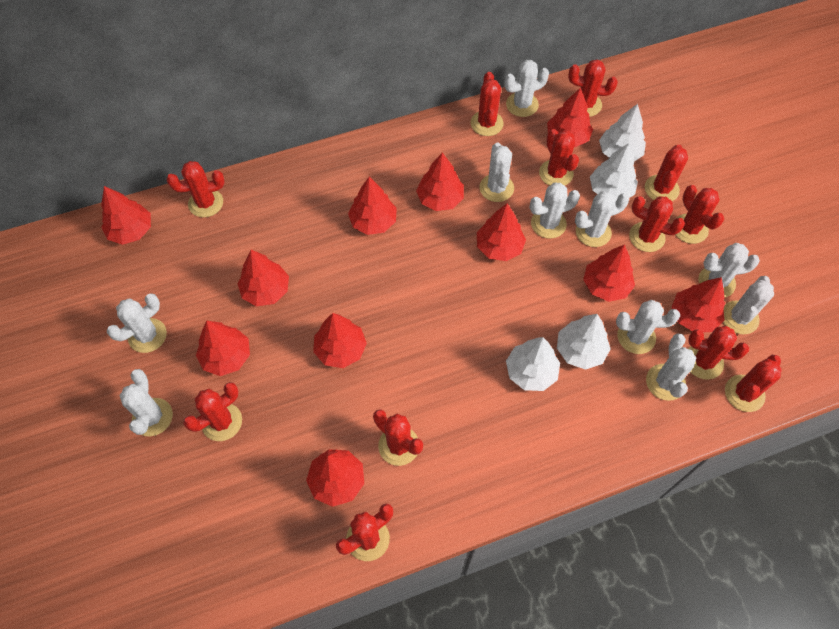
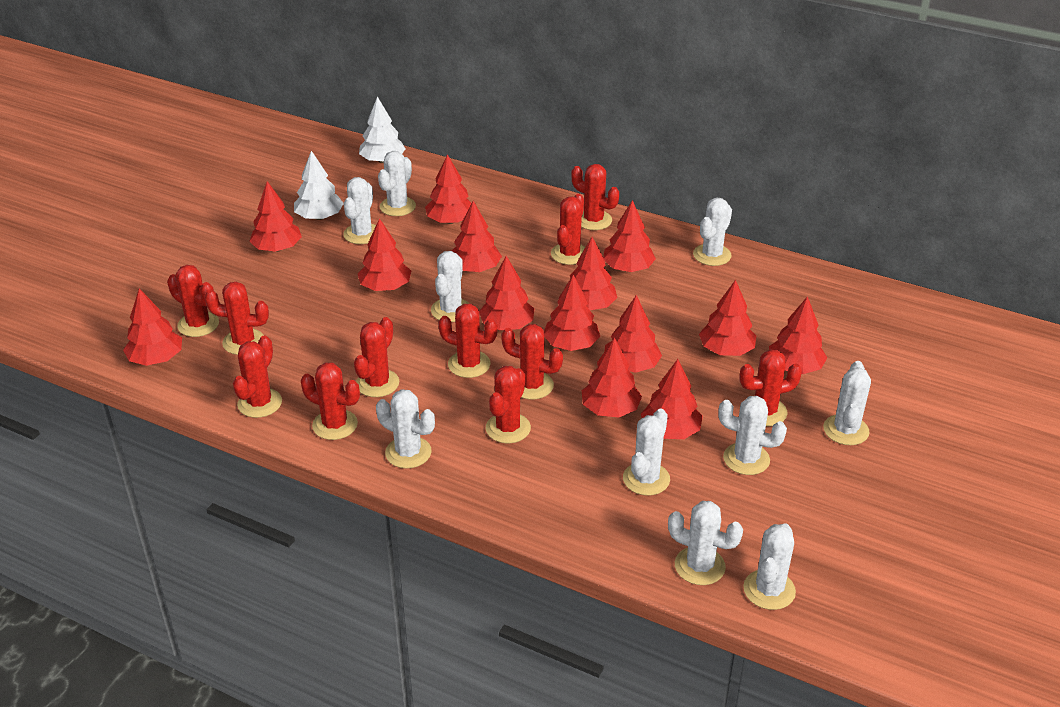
red cactus: 12 -> 11
red tree: 11 -> 14
white tree: 4 -> 2

